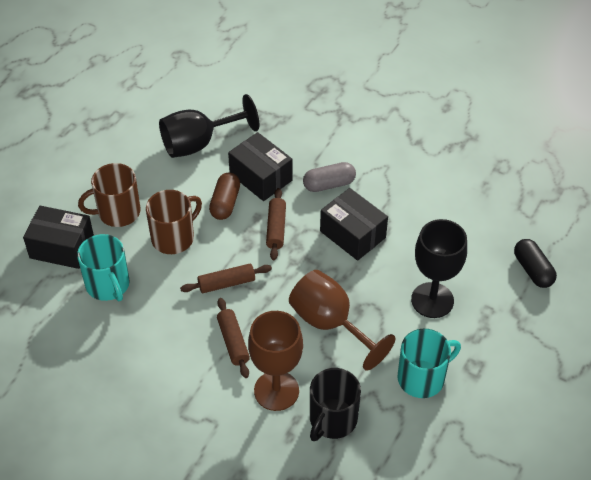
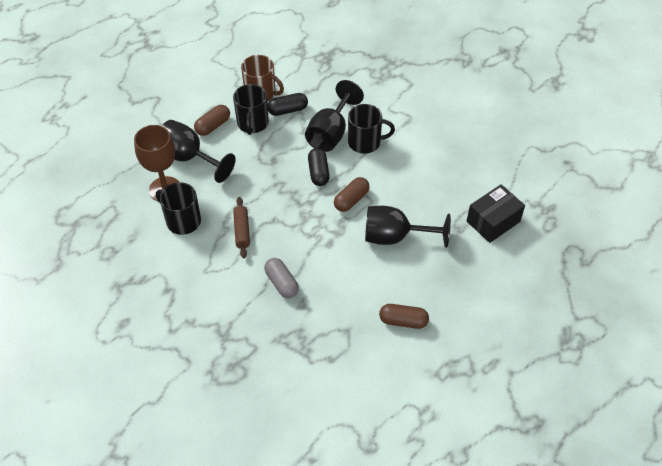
black box: 3 -> 1
black capsule: 1 -> 2
black goblet: 2 -> 3
black mug: 1 -> 3
brown capsule: 1 -> 3
brown goblet: 2 -> 1
brown mug: 2 -> 1
brown rolling pin: 3 -> 1
turquoise mug: 2 -> 0

